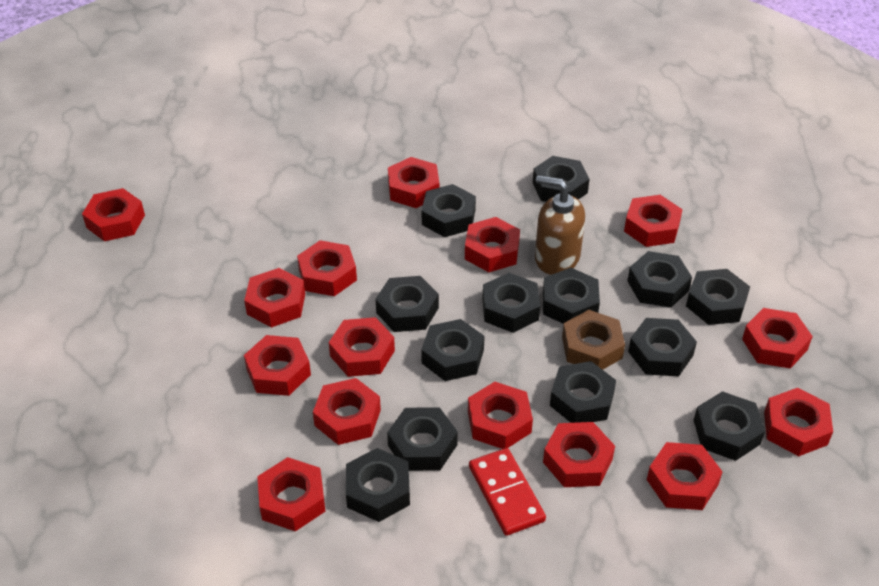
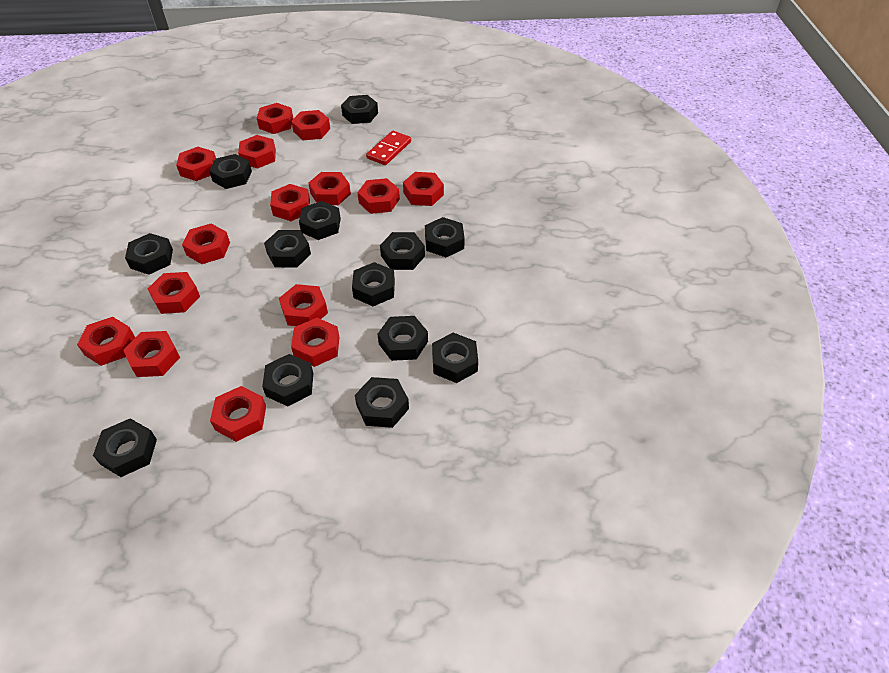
brown nut: 1 -> 0
brown soap dispenser: 1 -> 0

